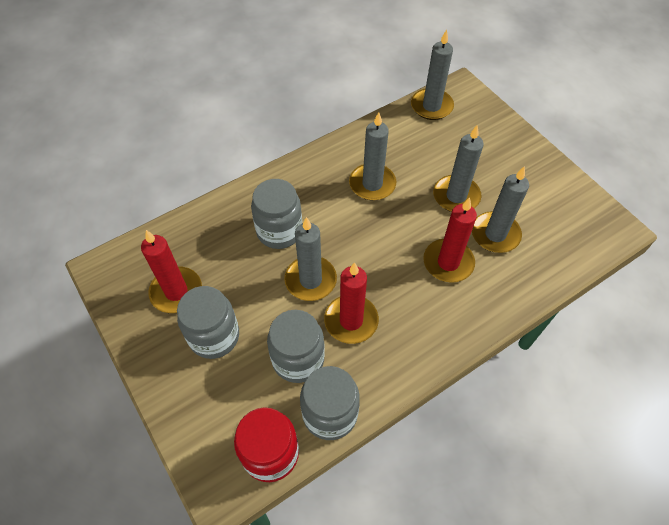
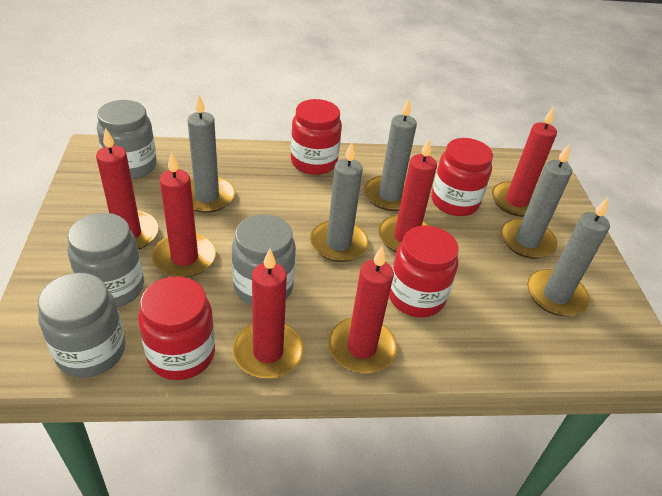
red candle: 3 -> 6
red jar: 1 -> 4

